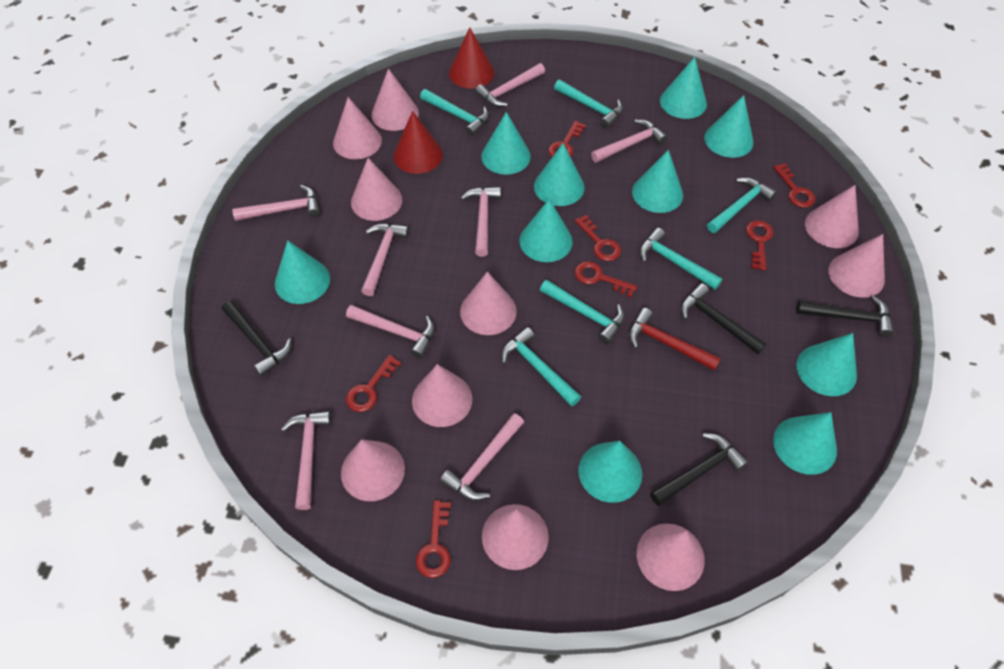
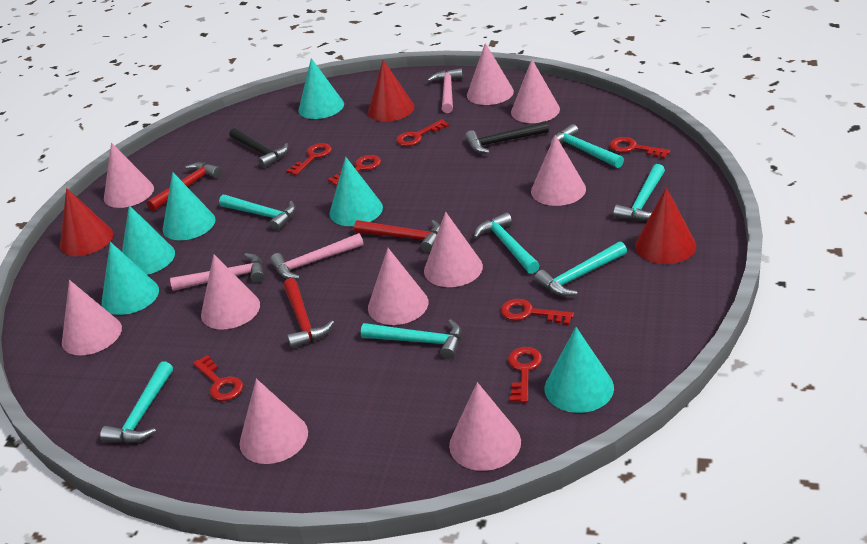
black hammer: 4 -> 2
pink hammer: 8 -> 3
red cone: 2 -> 3
red hammer: 1 -> 3
turquoise cone: 10 -> 6
turquoise hammer: 6 -> 7

